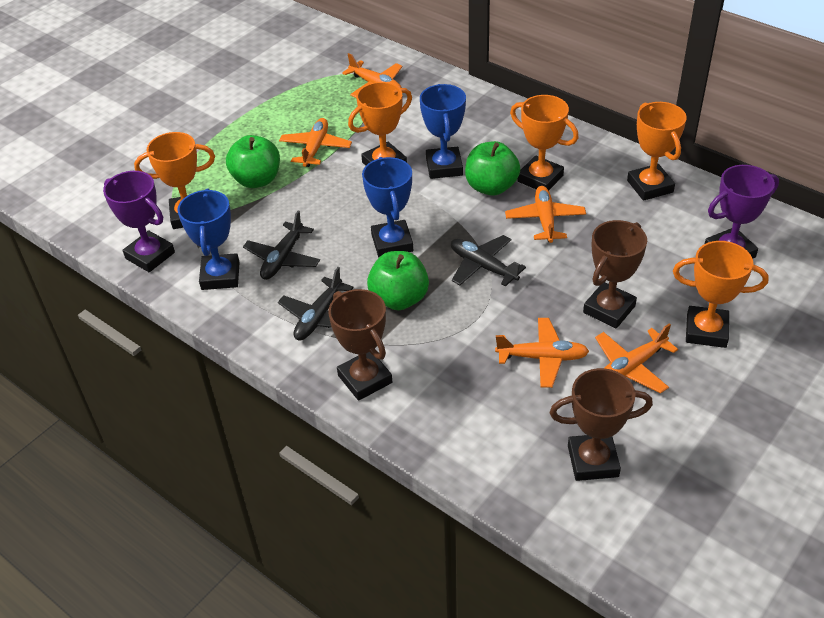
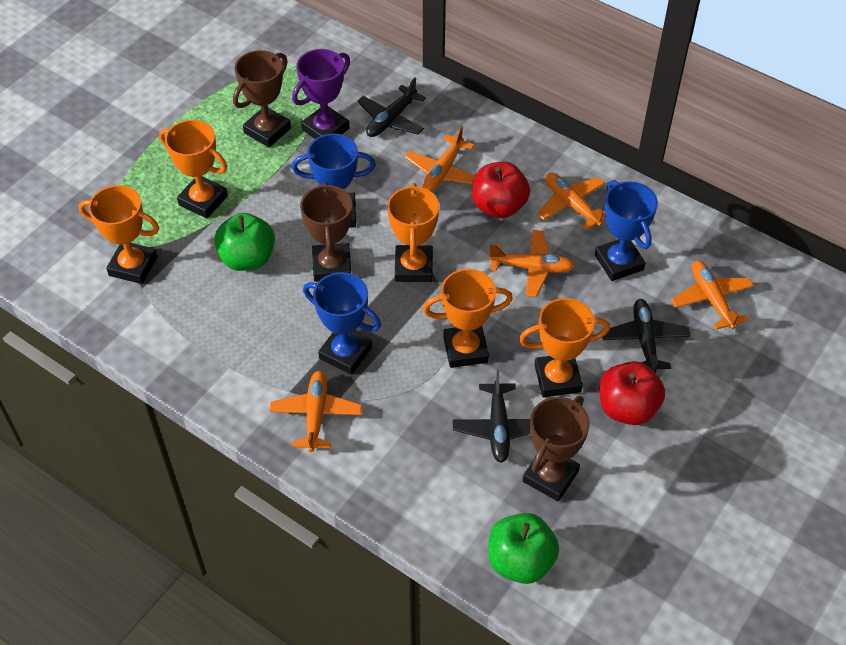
green apple: 3 -> 2
purple trophy: 2 -> 1
red apple: 0 -> 2

